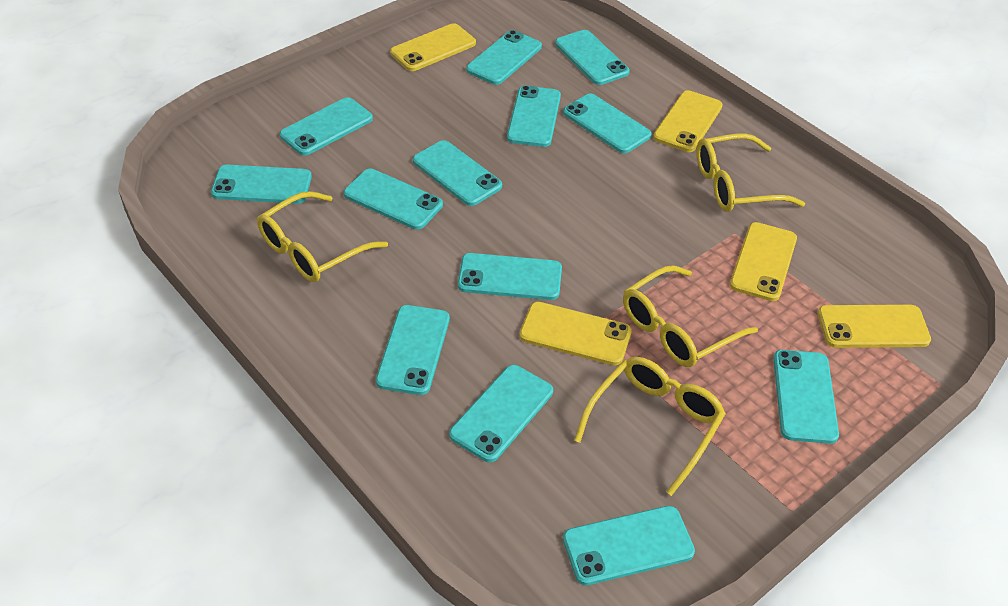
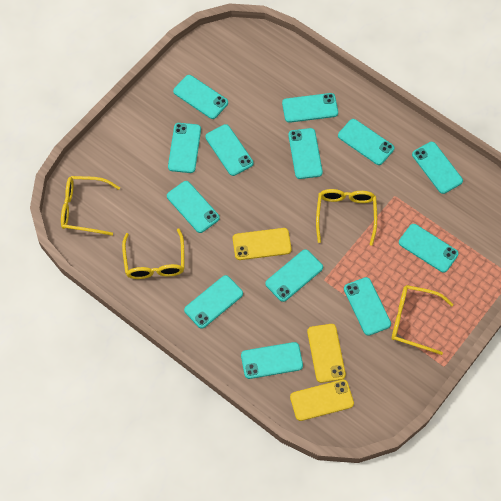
yellow phone: 5 -> 3

